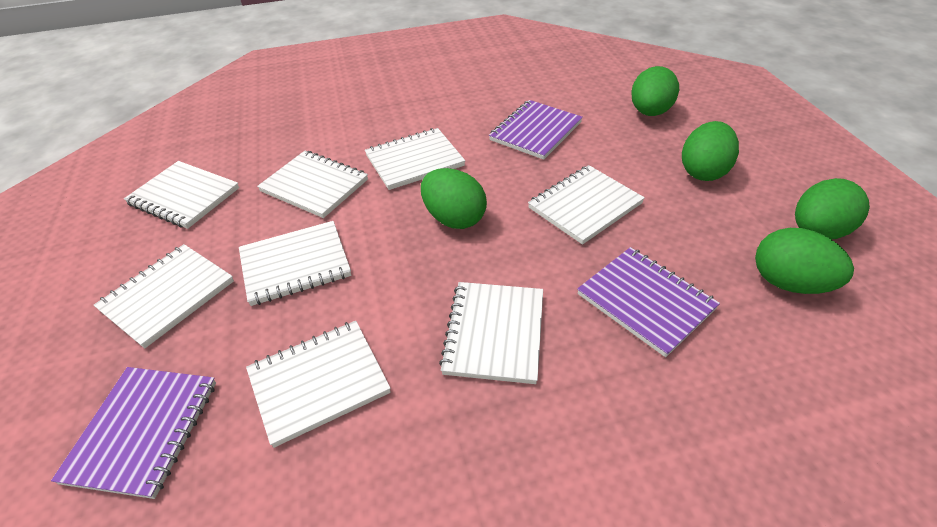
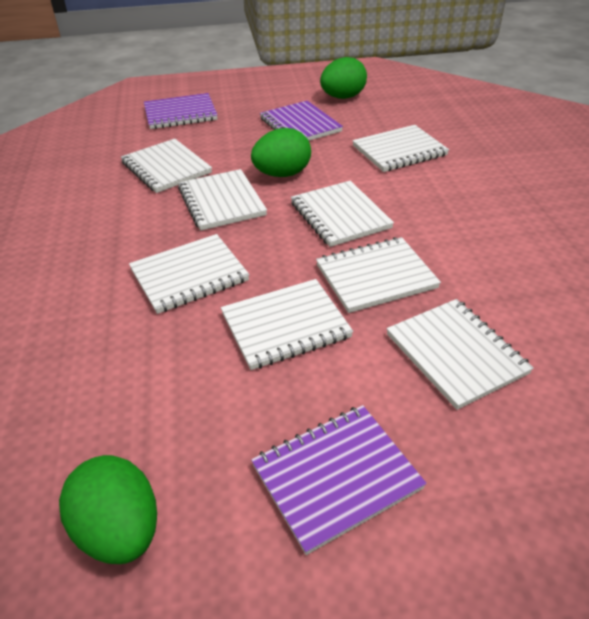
green egg: 5 -> 3

